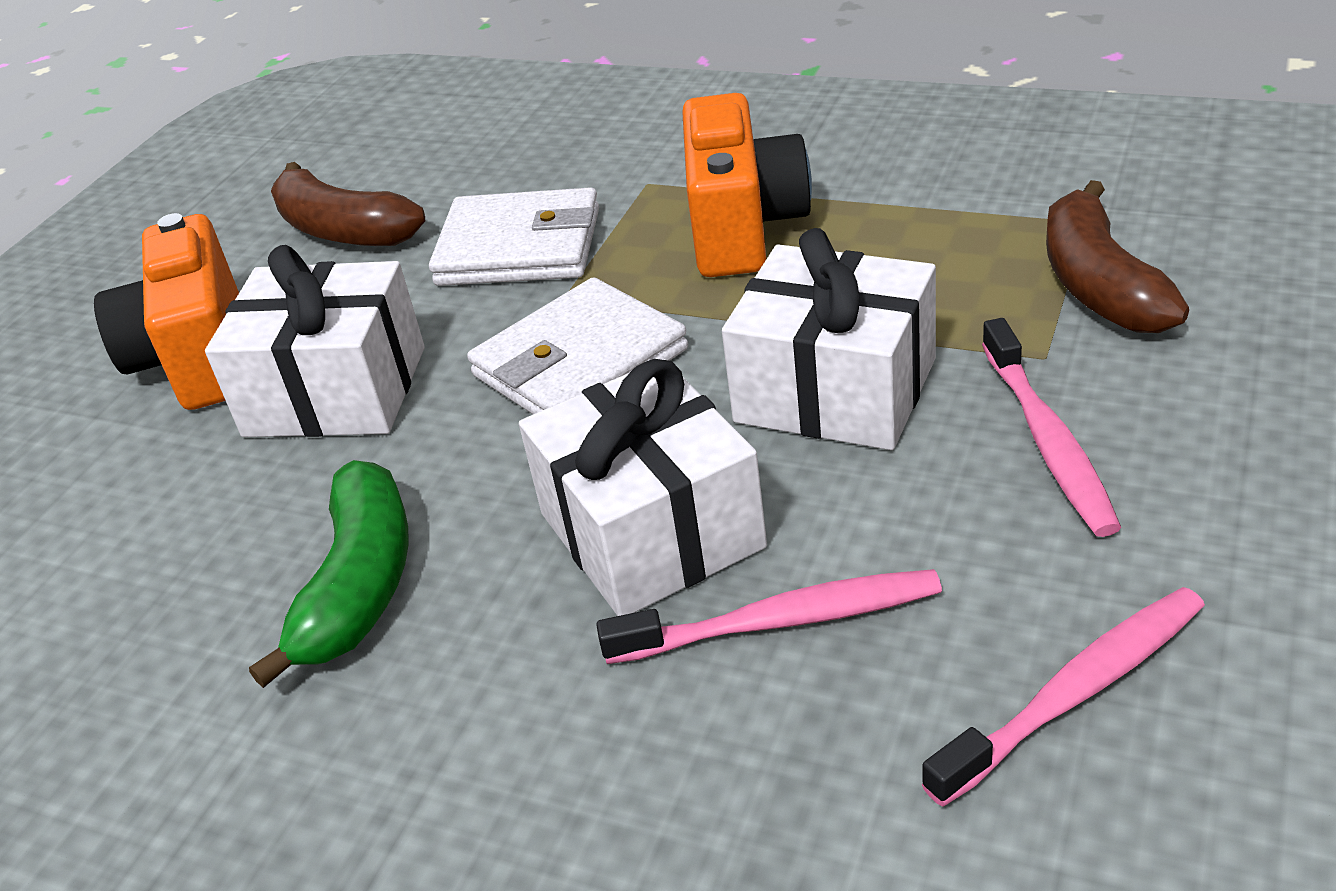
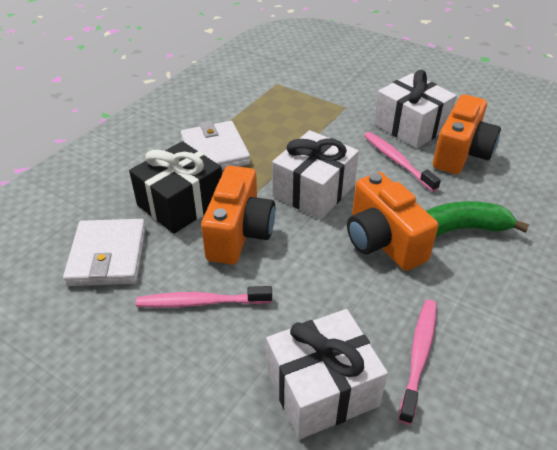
black gift: 0 -> 1
brown banana: 2 -> 0
orange camera: 2 -> 3

